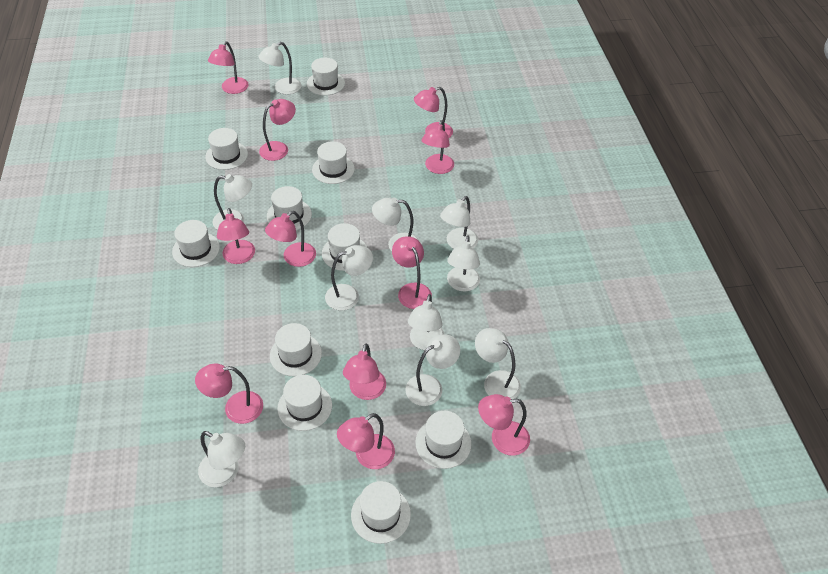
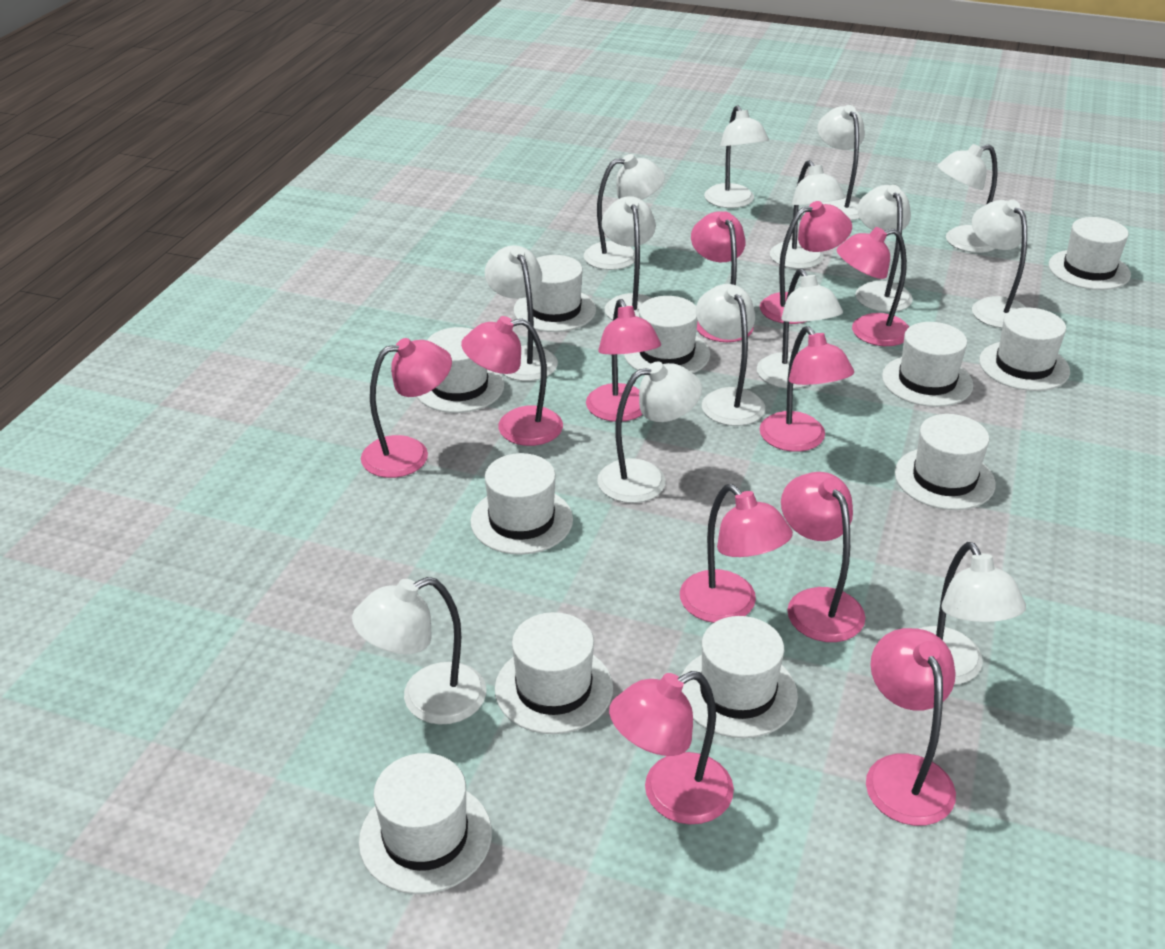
white hat: 10 -> 11
white lamp: 10 -> 14

